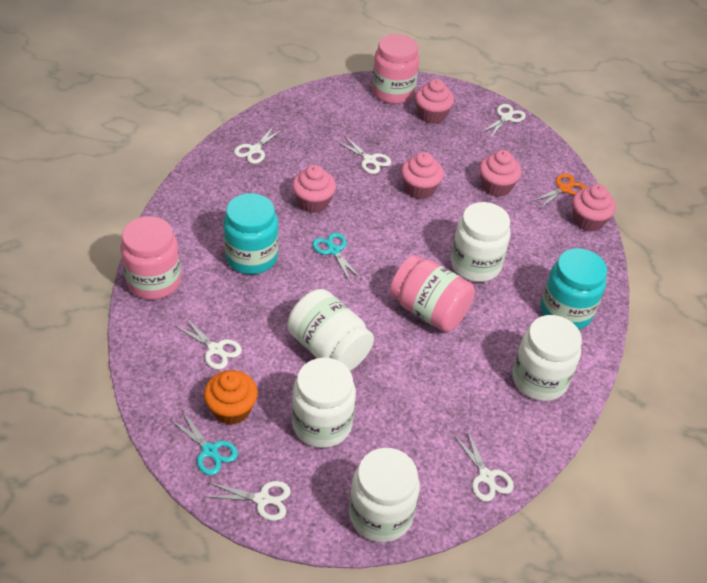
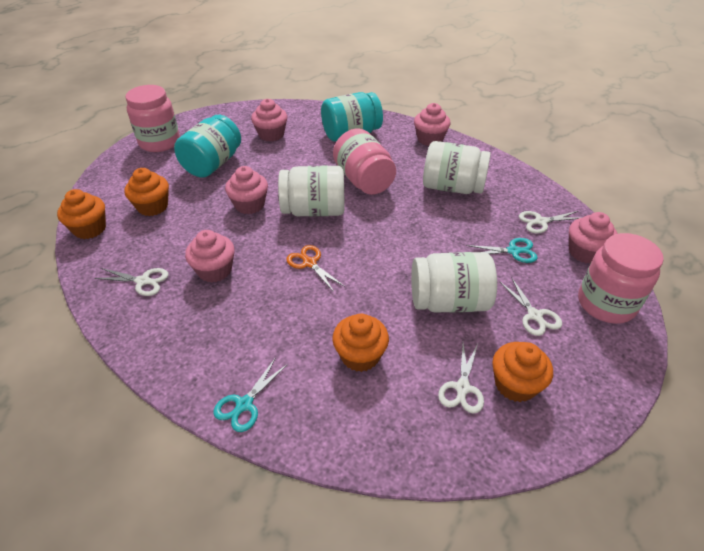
orange cupcake: 1 -> 4
white jar: 5 -> 3
white scissors: 6 -> 4

